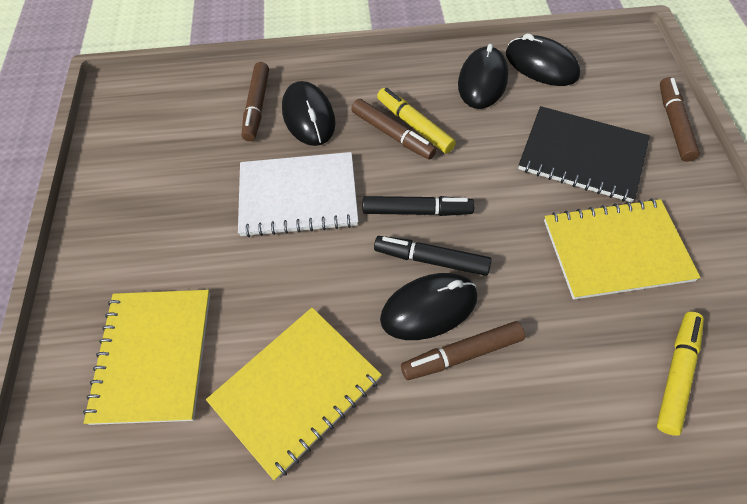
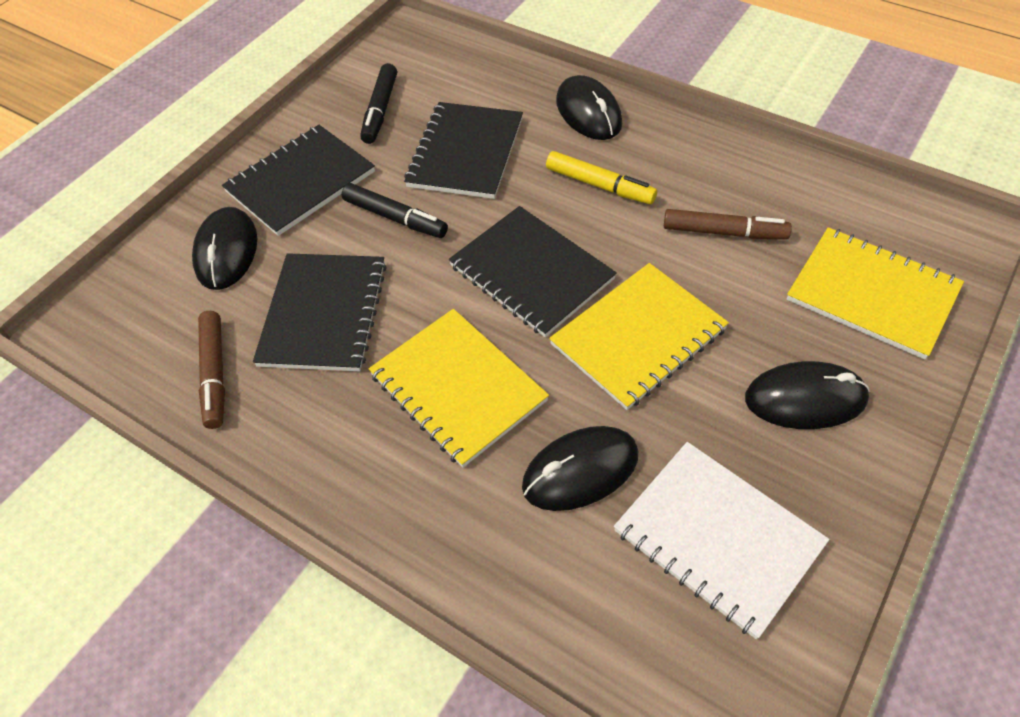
black notebook: 1 -> 4
brown marker: 4 -> 2
yellow marker: 2 -> 1

